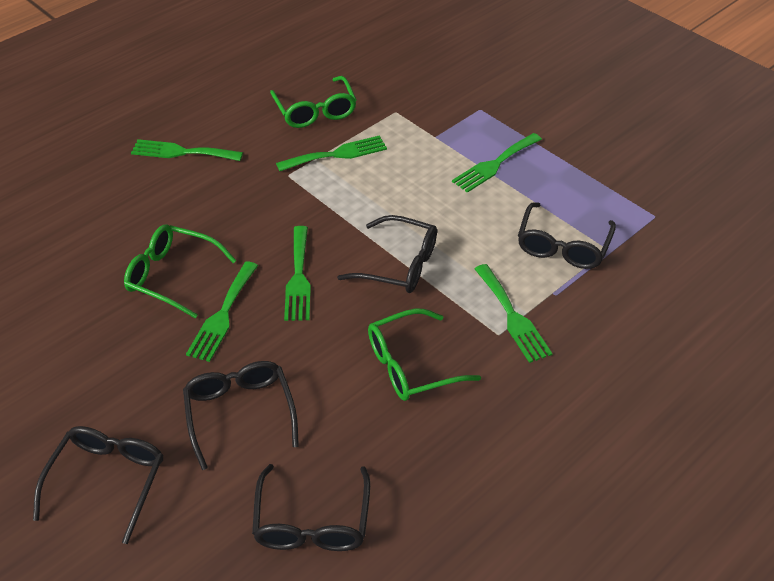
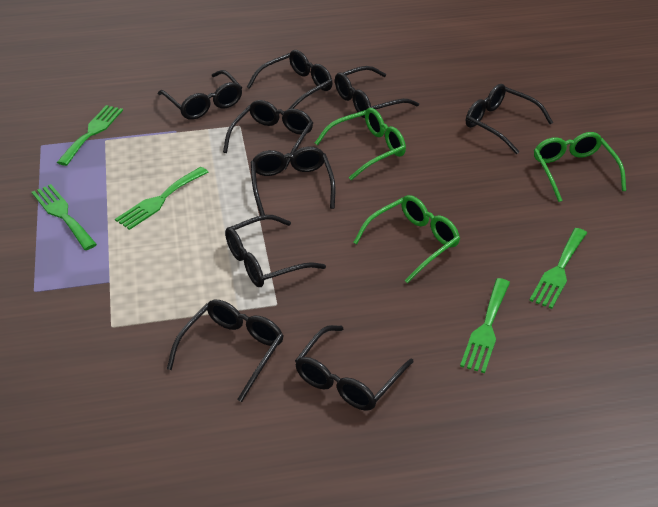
black glasses: 5 -> 9
green fork: 6 -> 5

